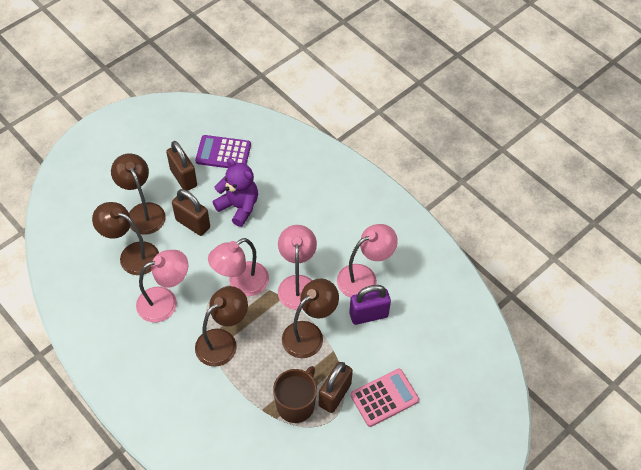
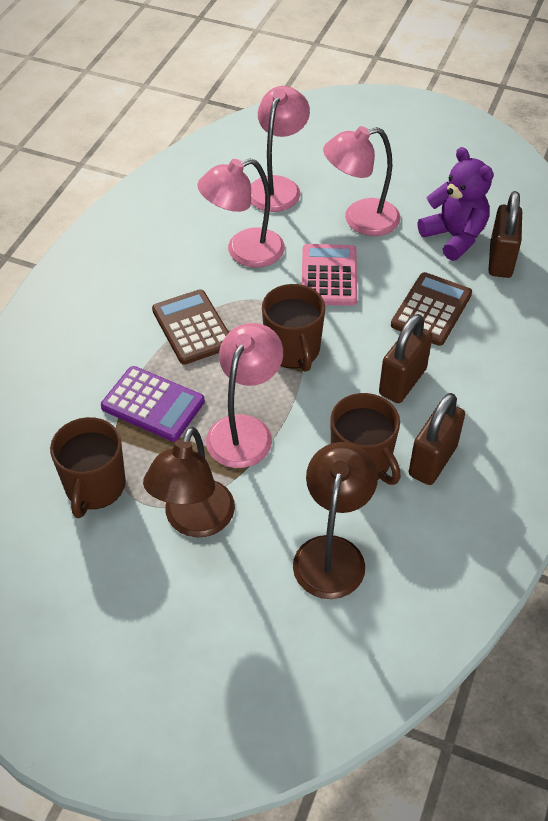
brown calculator: 0 -> 2
brown lamp: 4 -> 2
brown mug: 1 -> 3
purple padlock: 1 -> 0

